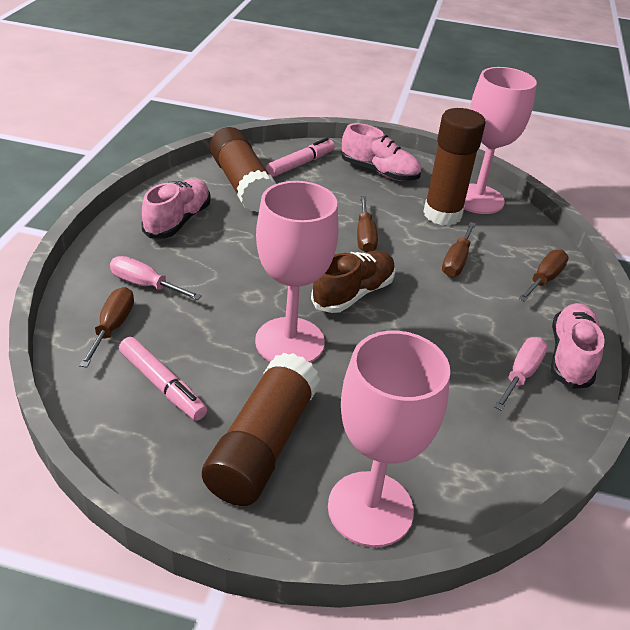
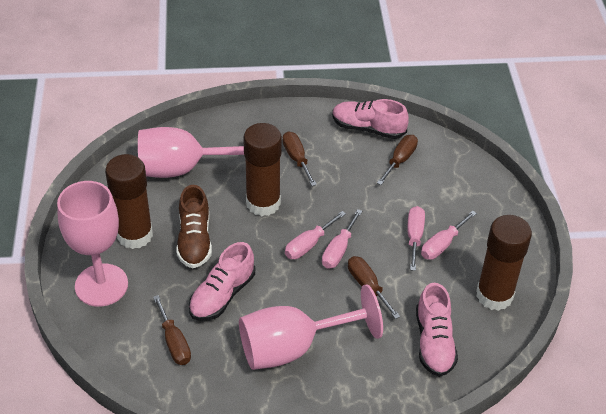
pink marker: 2 -> 0
pink screwdriver: 2 -> 4

